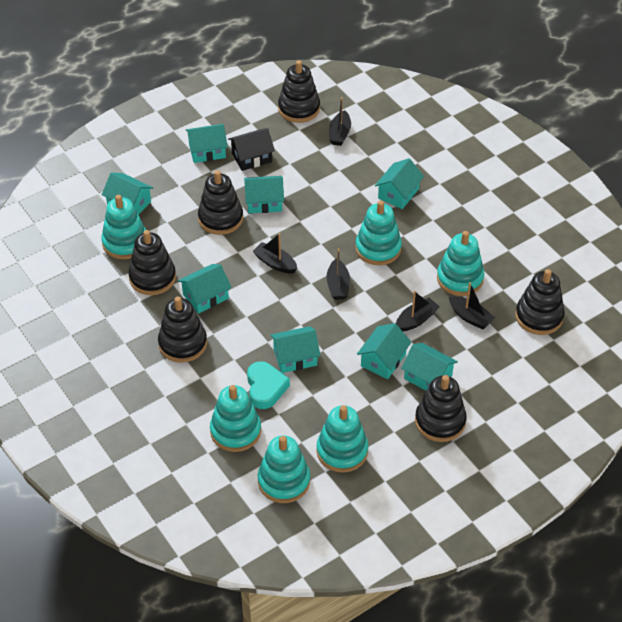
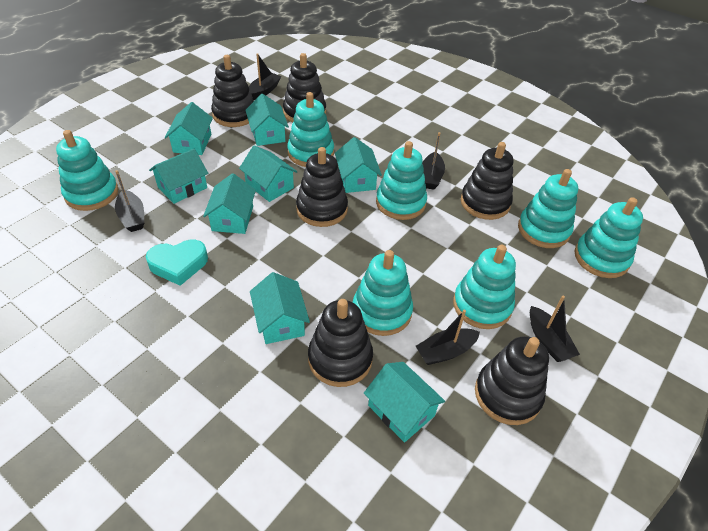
black house: 1 -> 0
turquoise stacking toy: 6 -> 7

